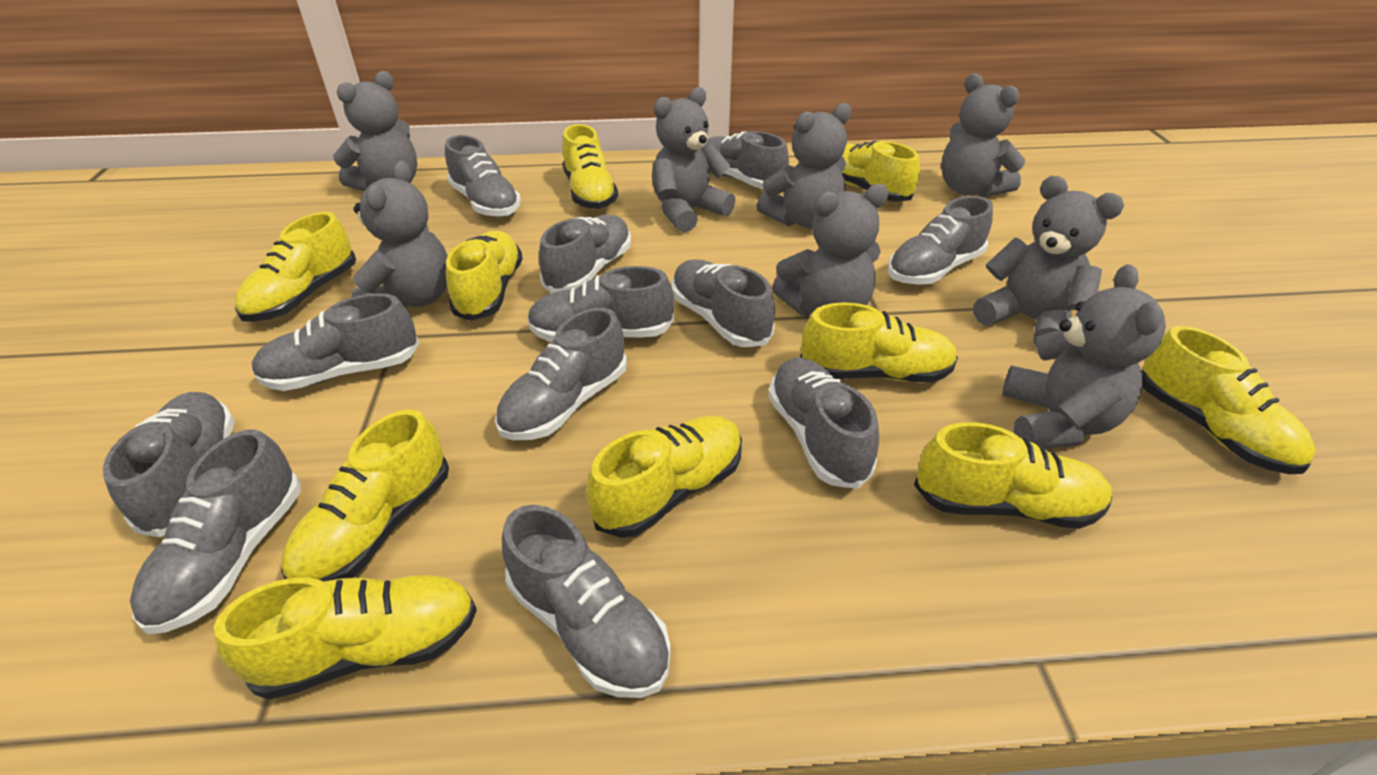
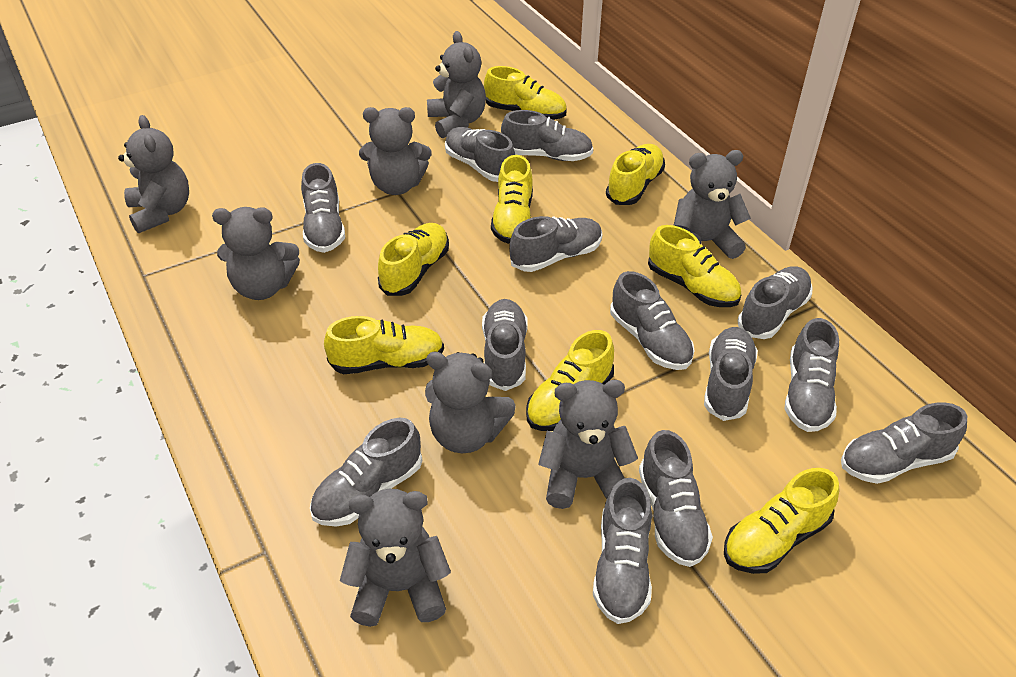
grey shoe: 12 -> 13
yellow shoe: 10 -> 8

